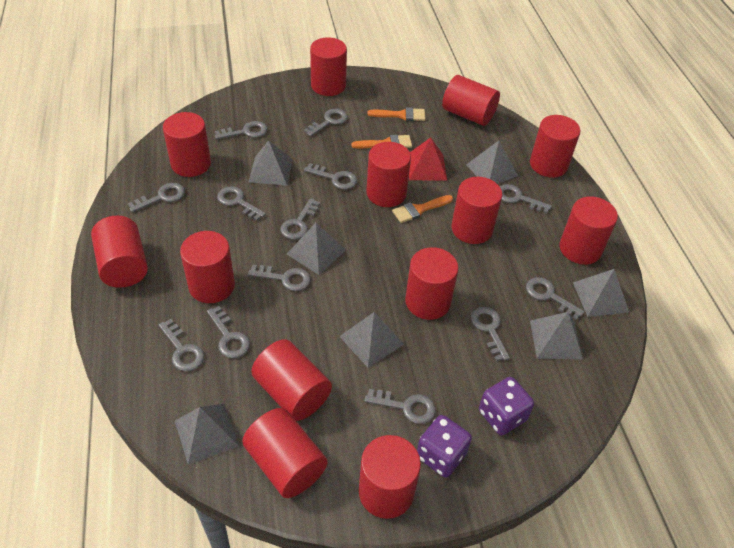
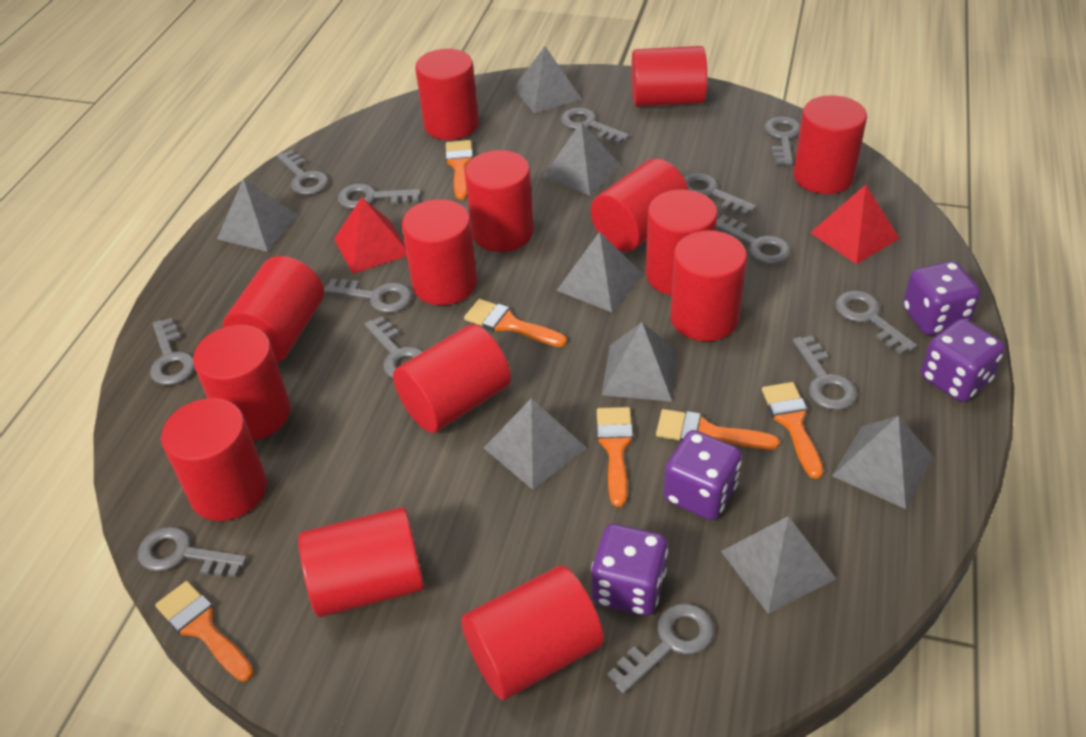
grey pyramid: 7 -> 8
orange brush: 3 -> 6
purple dice: 2 -> 4
red cylinder: 13 -> 14
red pyramid: 1 -> 2

